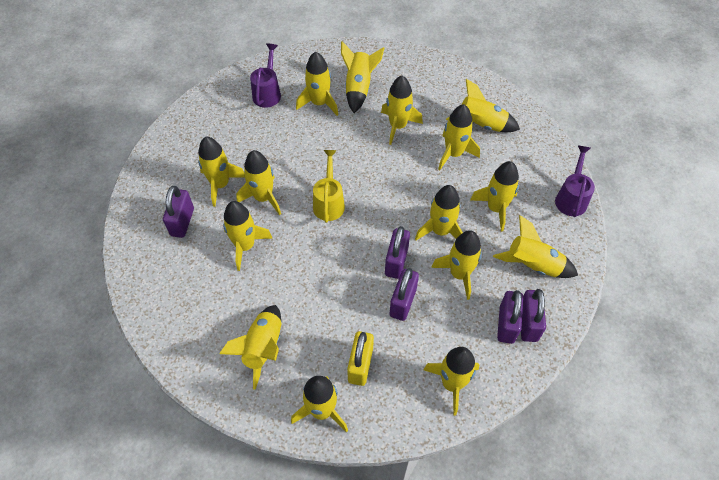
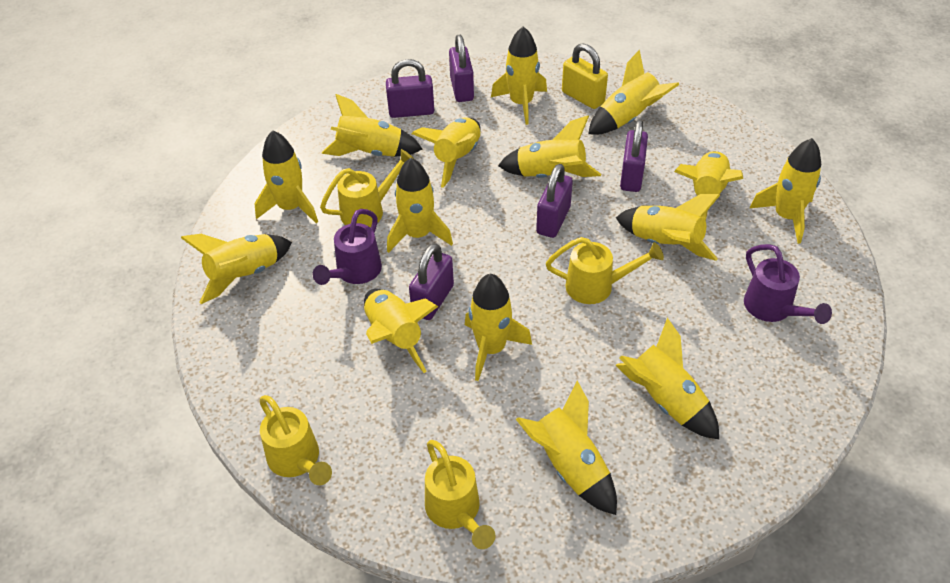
yellow watering can: 1 -> 4

